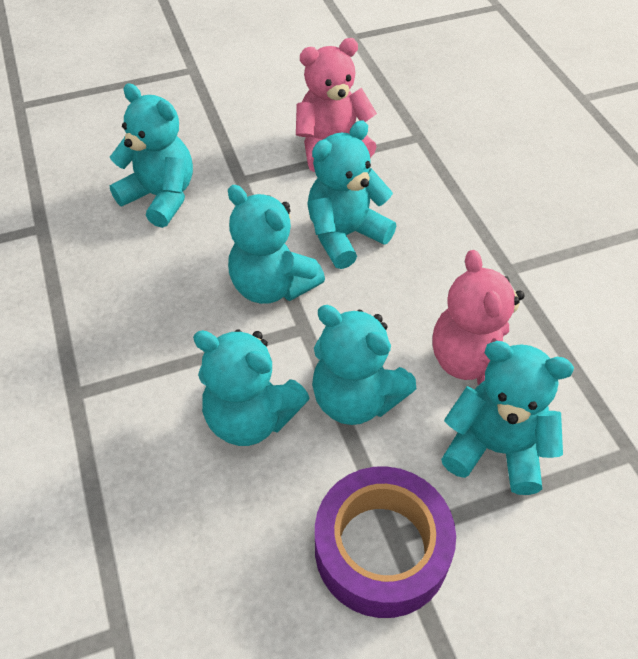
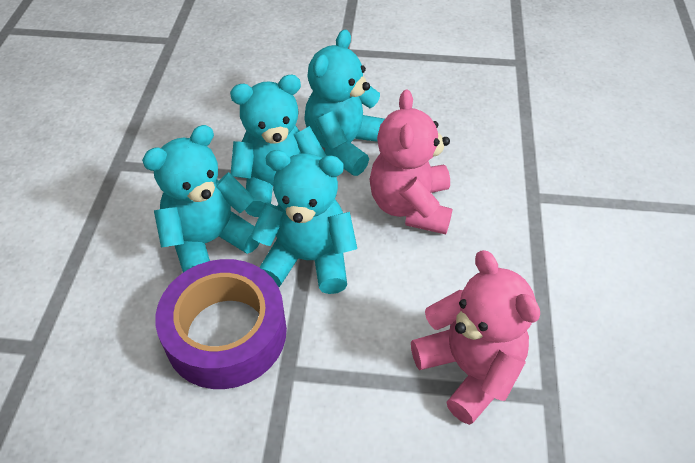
turquoise teddy bear: 6 -> 4

